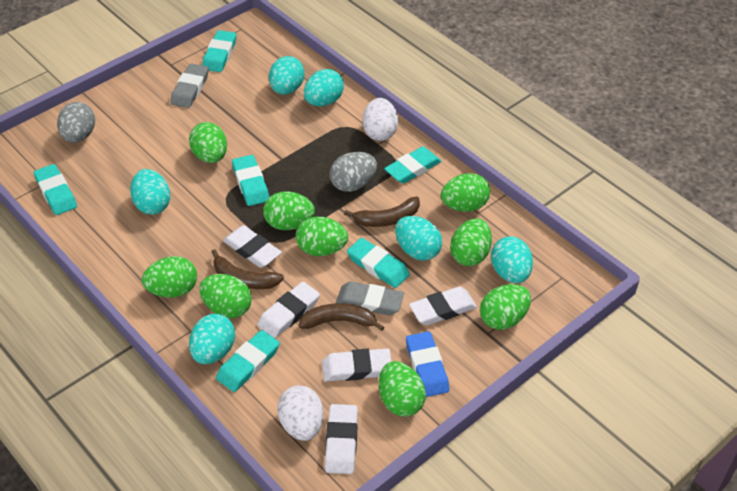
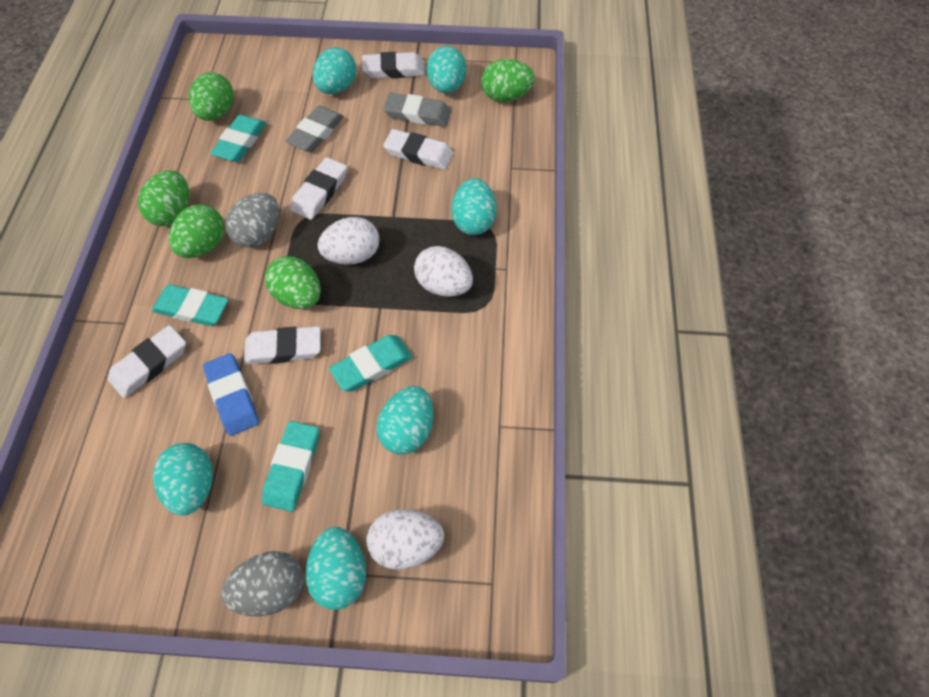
brown banana: 3 -> 0
green egg: 9 -> 5
turquoise eraser: 6 -> 4
white egg: 2 -> 3

